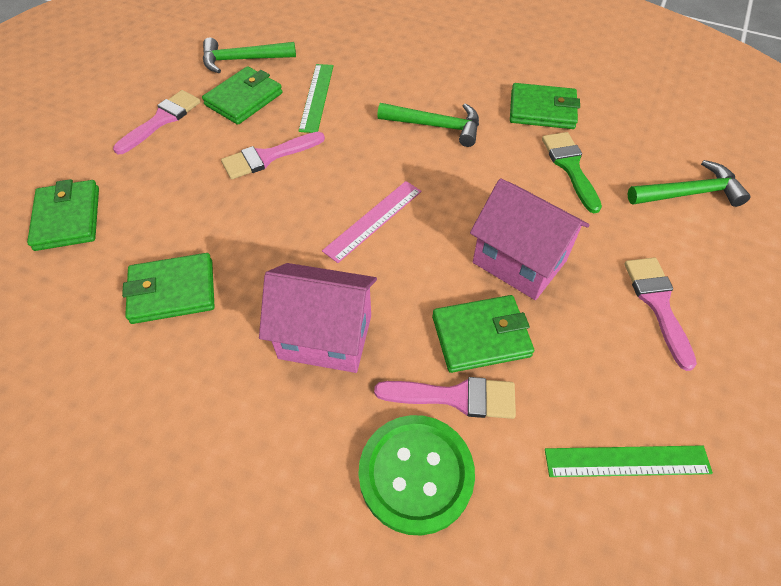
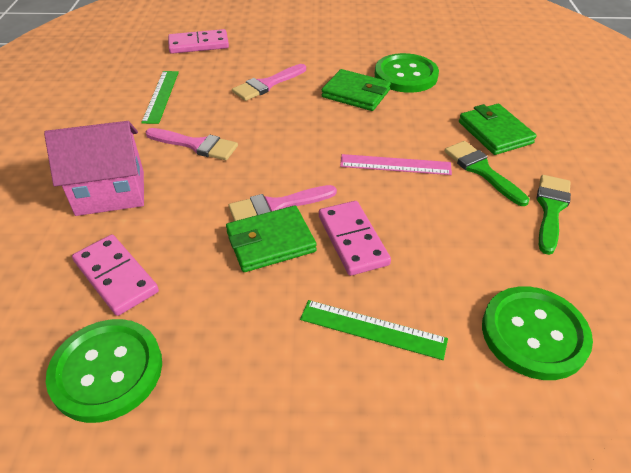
green brush: 1 -> 2
green button: 1 -> 3
green hammer: 3 -> 0
green wallet: 5 -> 3
pink brush: 4 -> 3
pink domino: 0 -> 3
pink house: 2 -> 1

